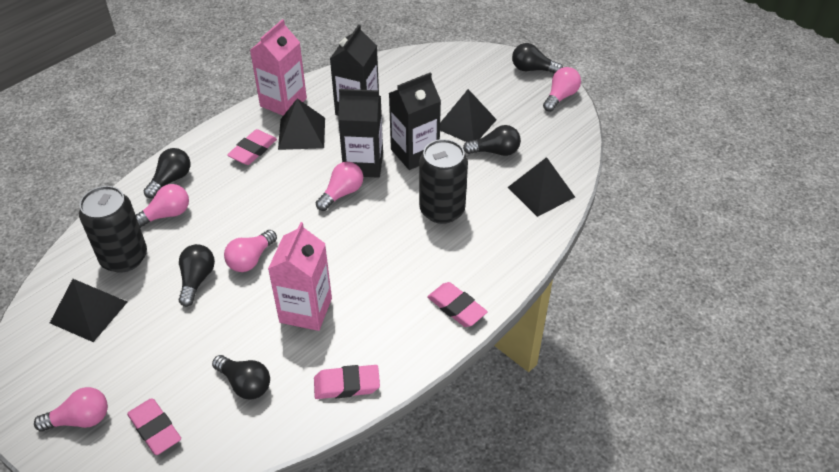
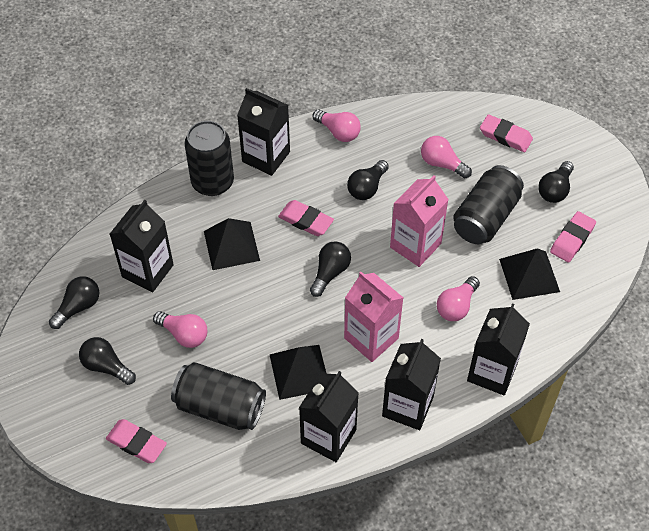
black can: 2 -> 3
black carton: 3 -> 5
black pyramid: 4 -> 3
pink light bulb: 5 -> 4

